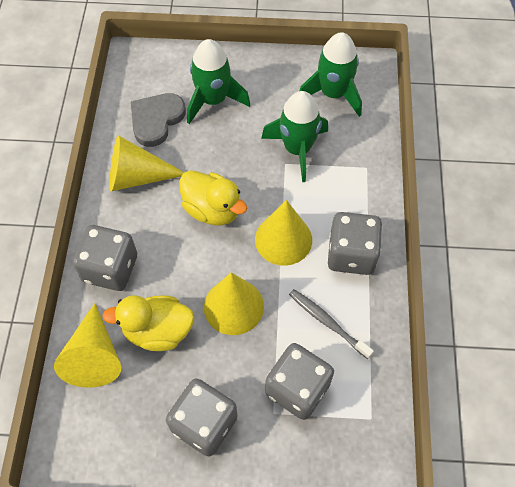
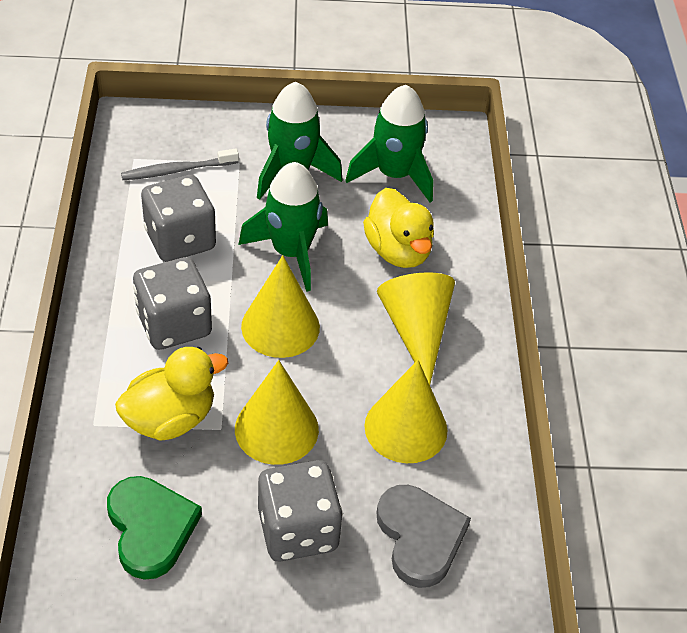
green heart: 0 -> 1
grey dice: 4 -> 3

